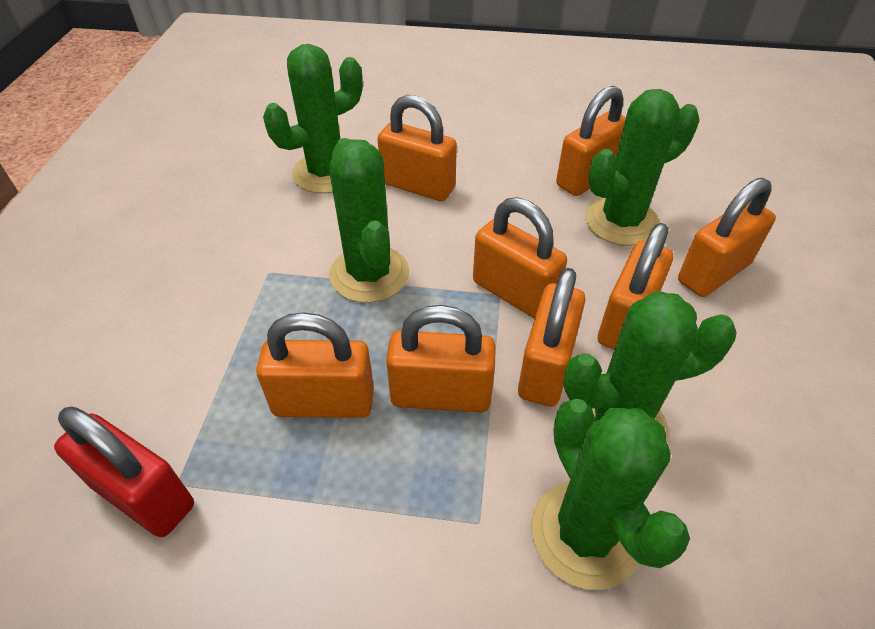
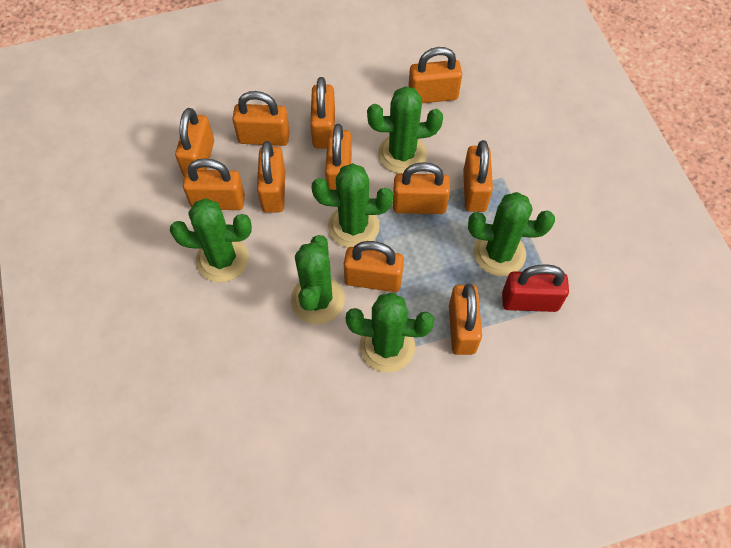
green cactus: 5 -> 6
orange padlock: 8 -> 11

